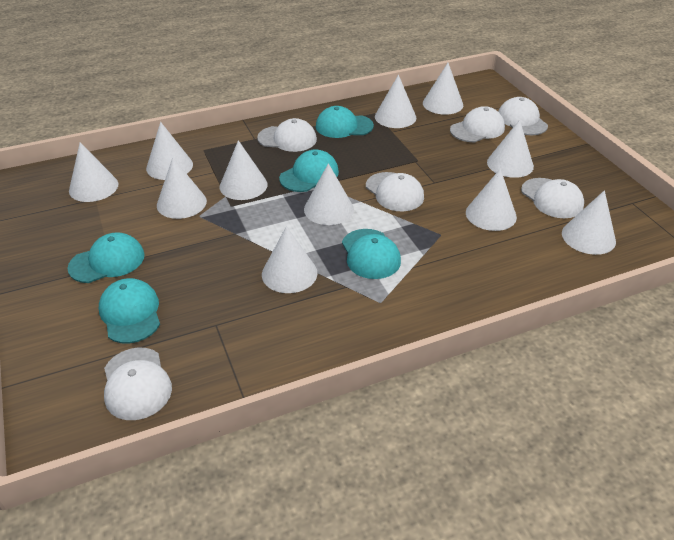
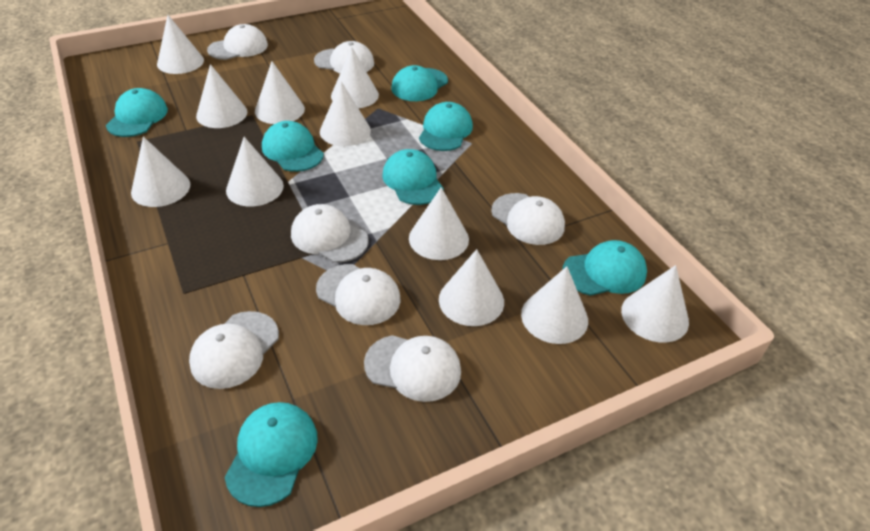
turquoise cap: 5 -> 7
white cap: 6 -> 7

